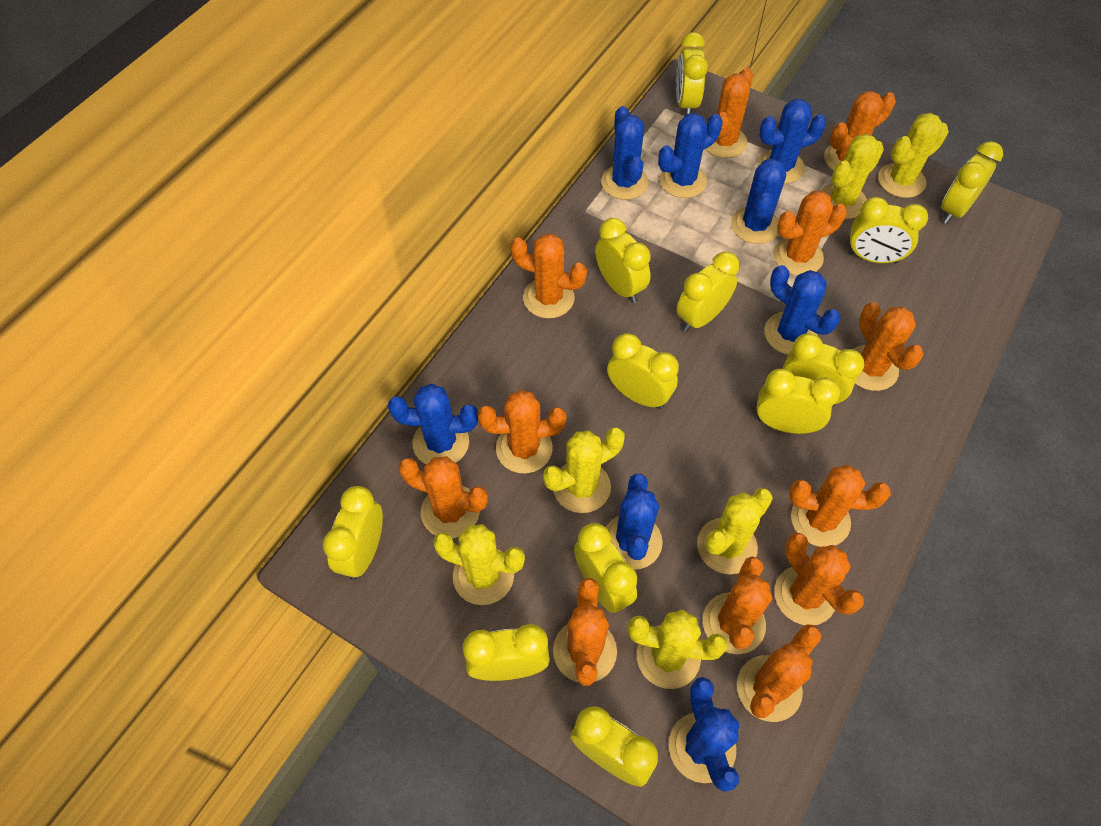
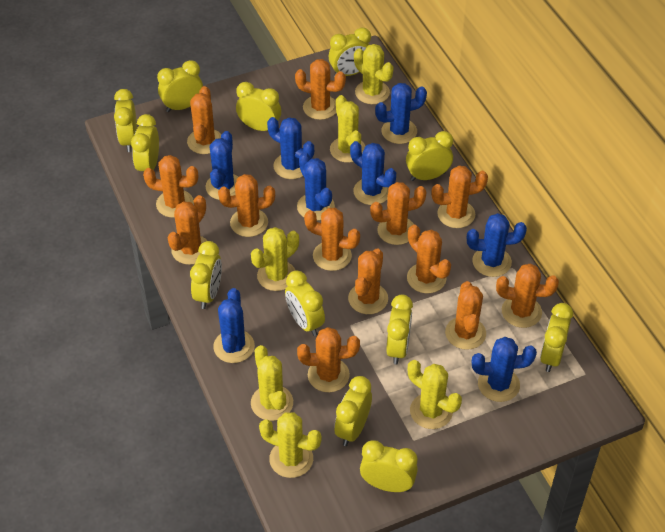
orange cactus: 12 -> 13

